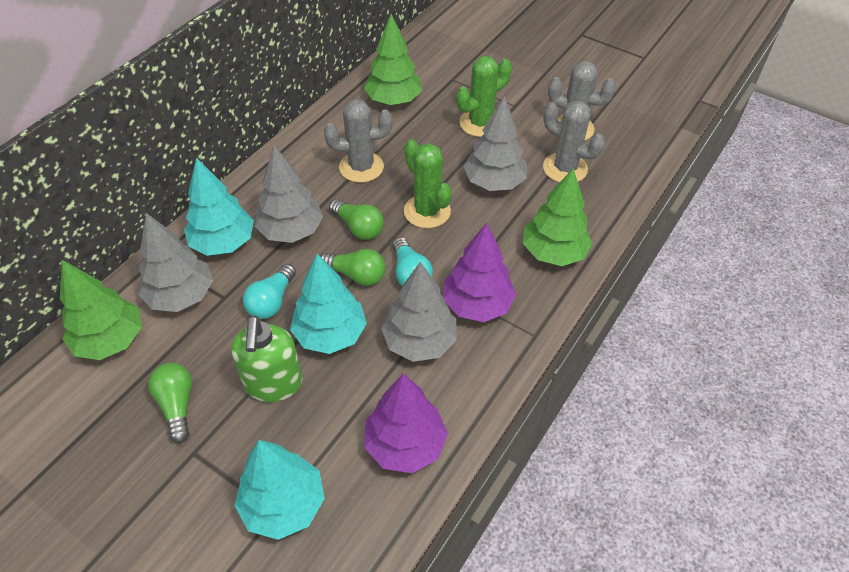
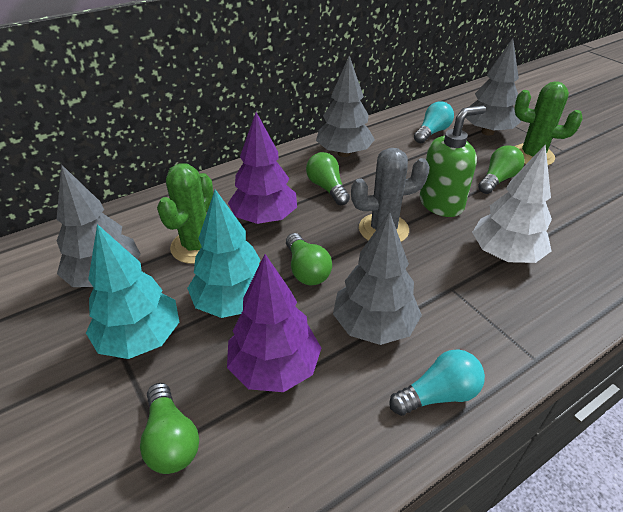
green light bulb: 3 -> 4
green tree: 3 -> 0
grey cactus: 3 -> 1
turquoise tree: 3 -> 2
white tree: 0 -> 1

